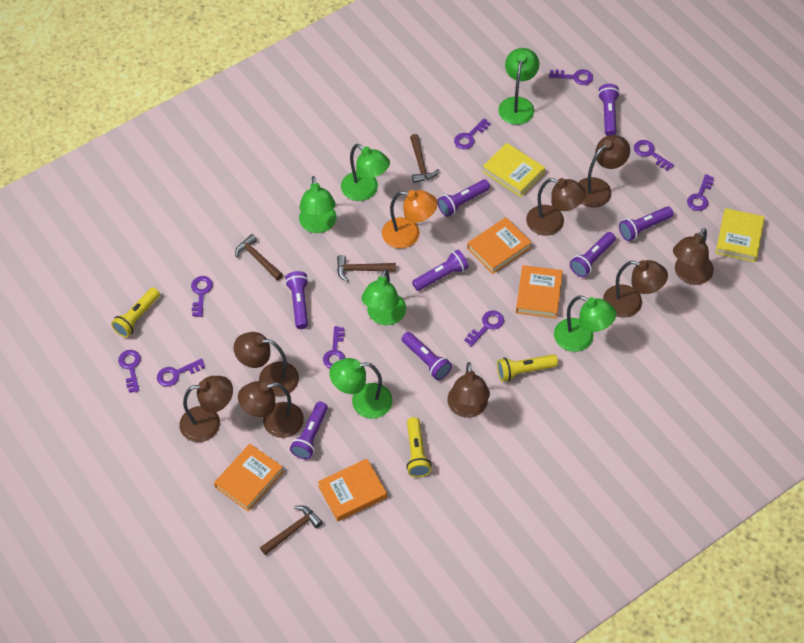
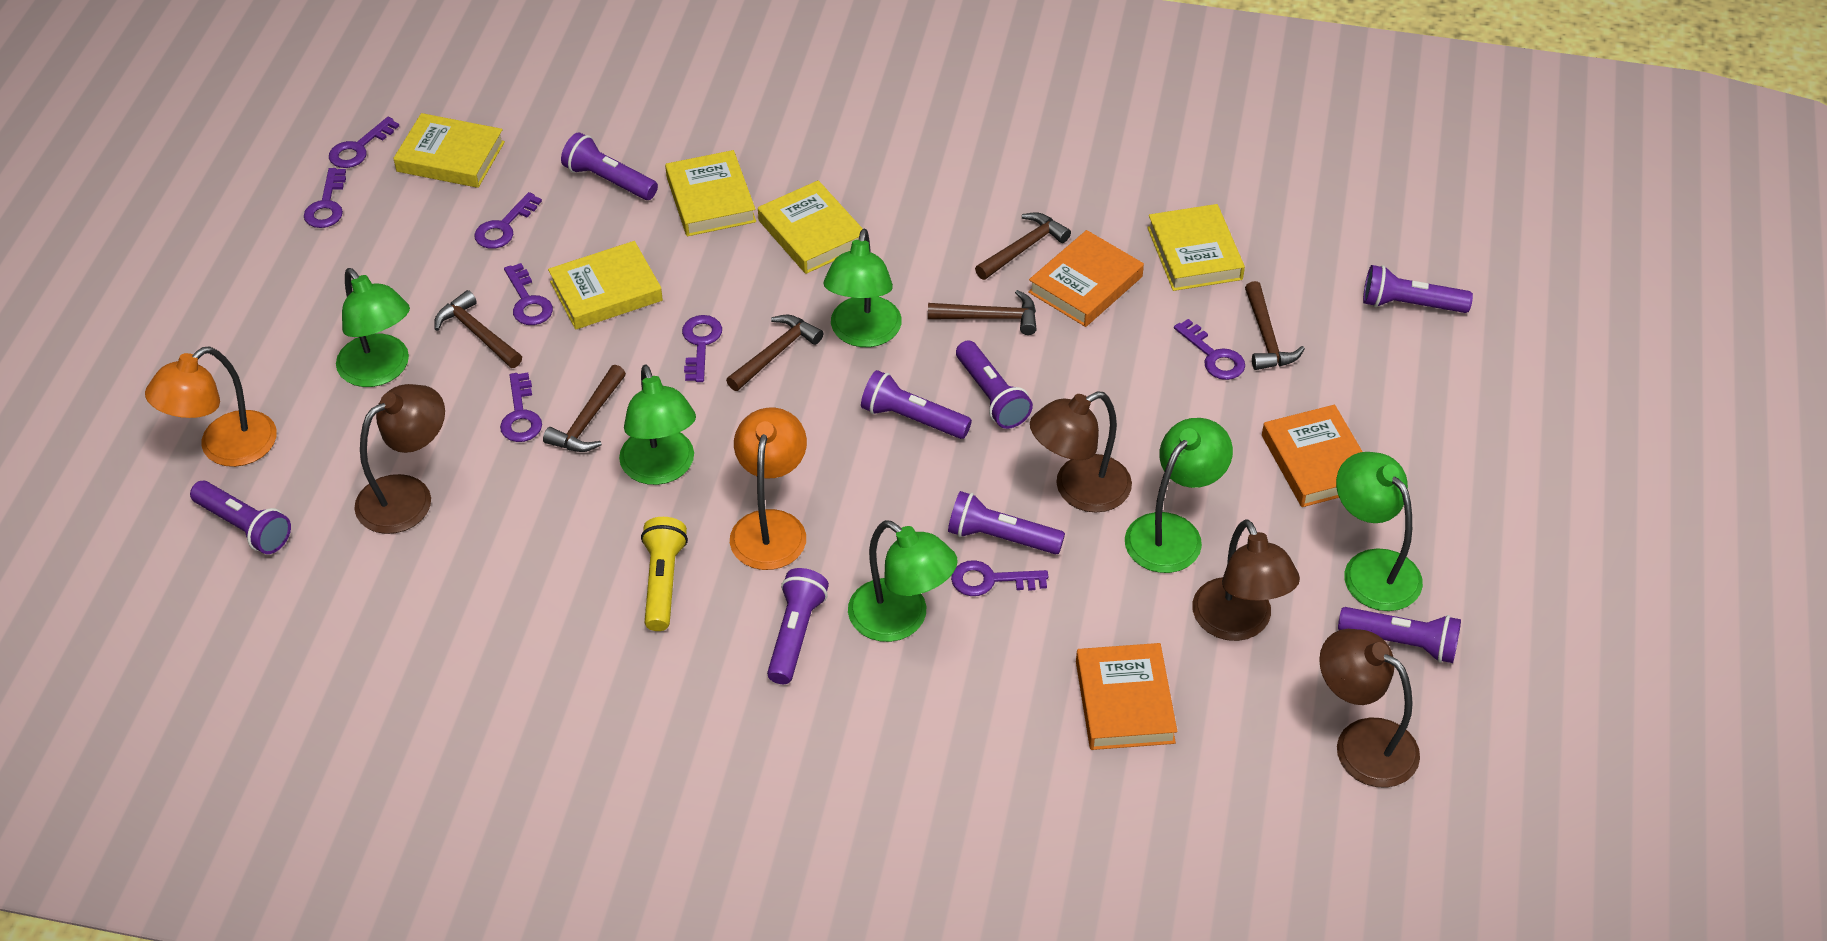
brown hammer: 4 -> 6
brown lamp: 8 -> 4
orange book: 4 -> 3
orange lamp: 1 -> 2
purple key: 9 -> 8
yellow book: 2 -> 5
yellow flashlight: 3 -> 1

